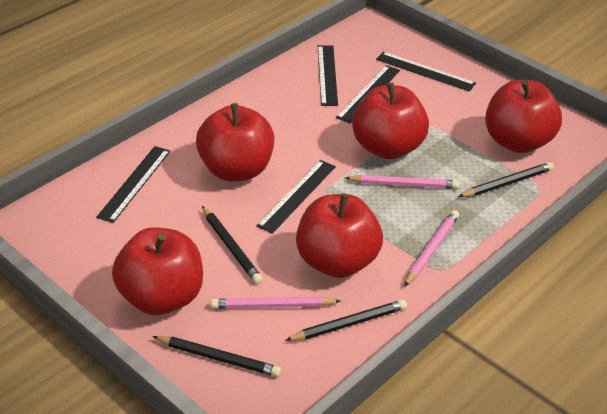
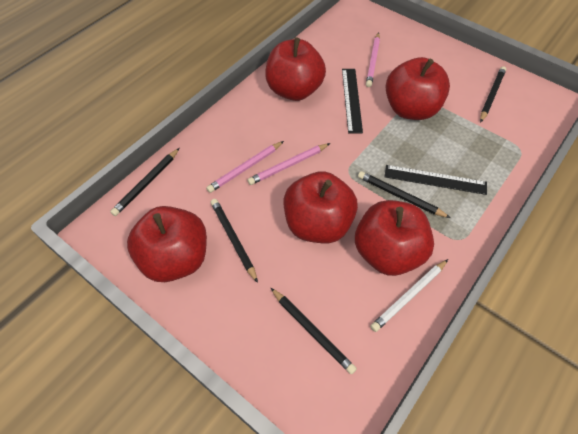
black pencil: 4 -> 5
black ruler: 5 -> 2
white pencil: 0 -> 1

